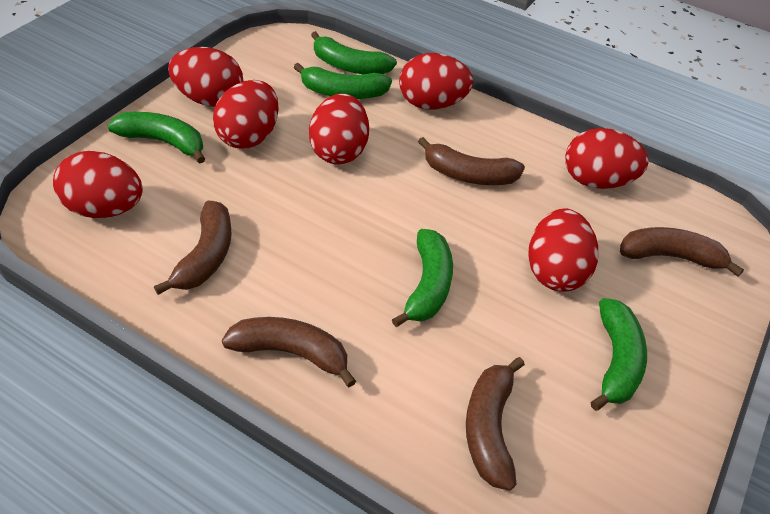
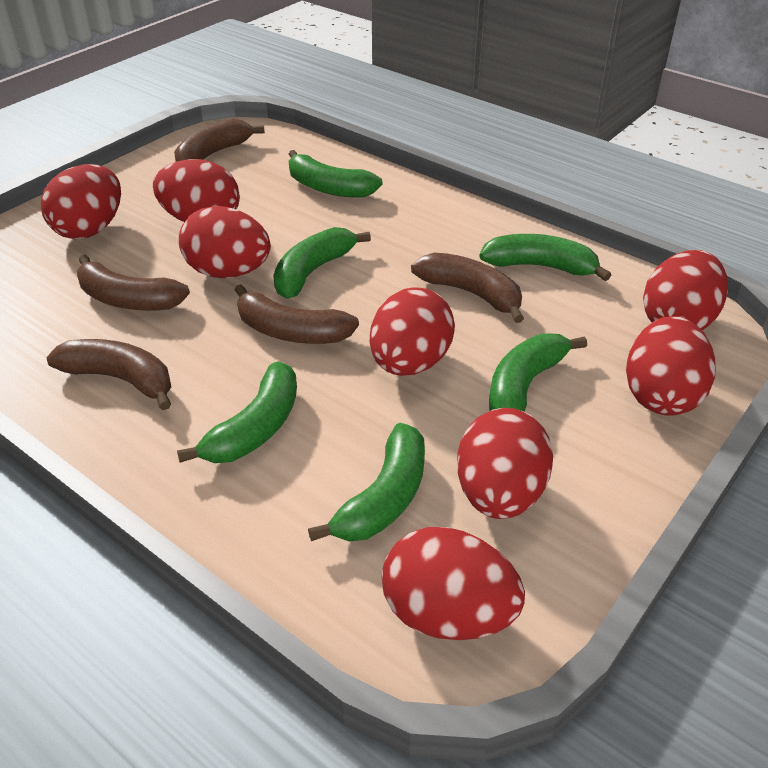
green banana: 5 -> 6
red egg: 7 -> 8

